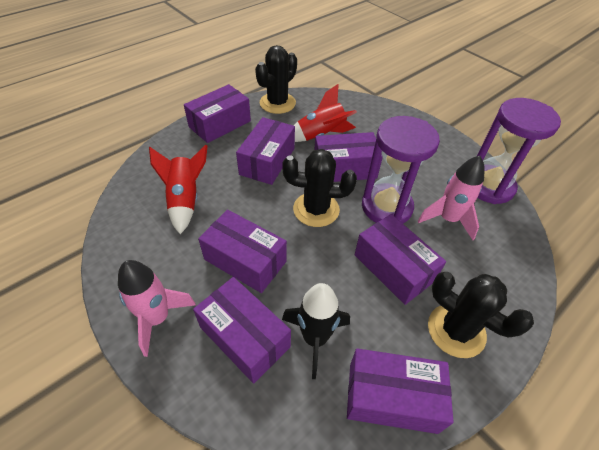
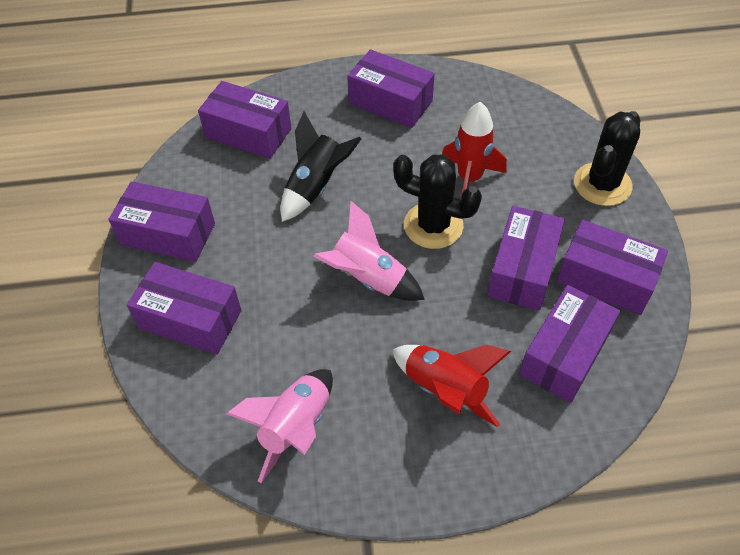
black cactus: 3 -> 2
purple hourglass: 2 -> 0

